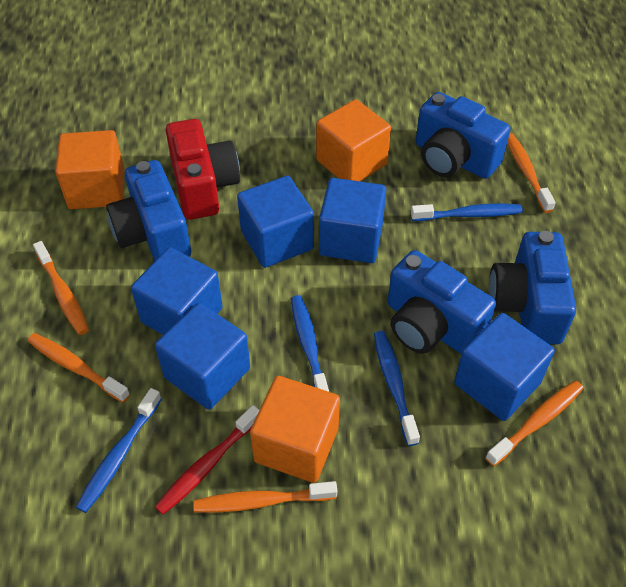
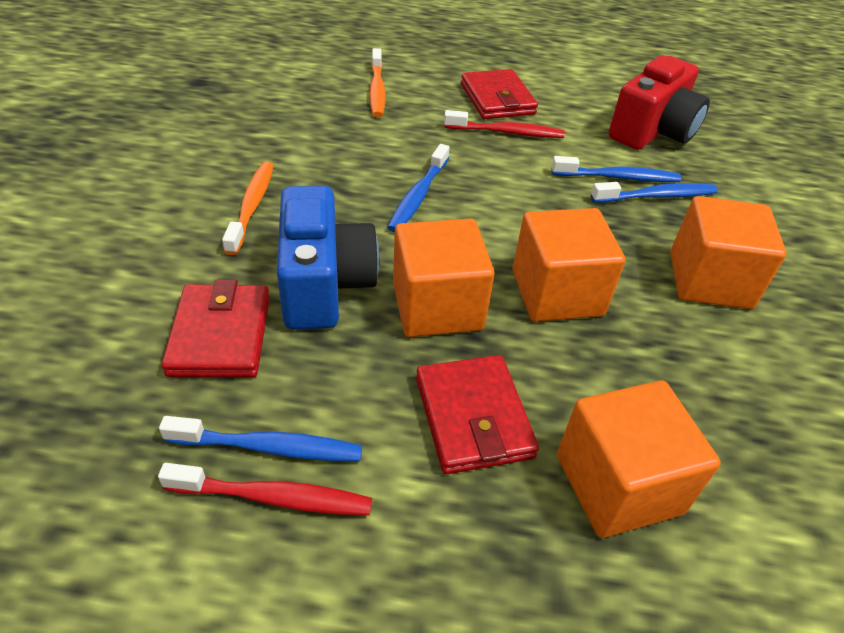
blue camera: 4 -> 1
blue cube: 5 -> 0
orange cube: 3 -> 4
orange toothbrush: 5 -> 2
red toothbrush: 1 -> 2
red wallet: 0 -> 3

